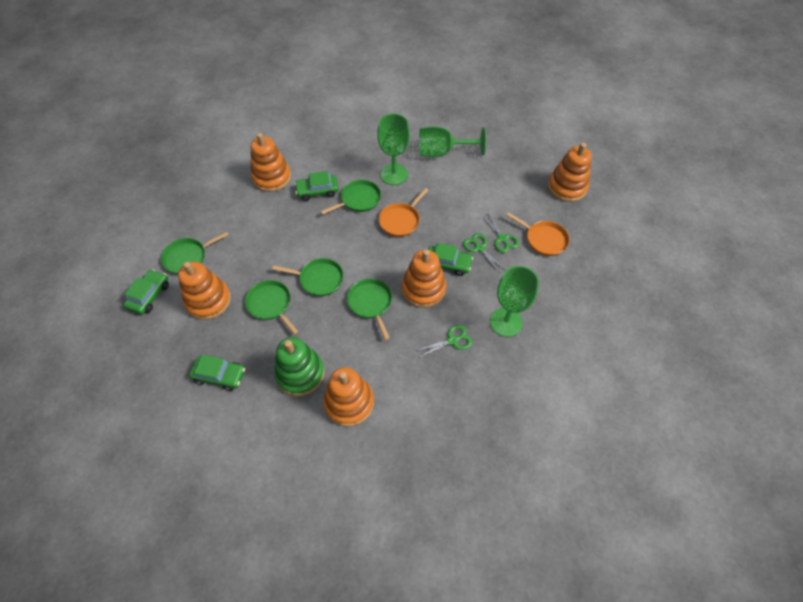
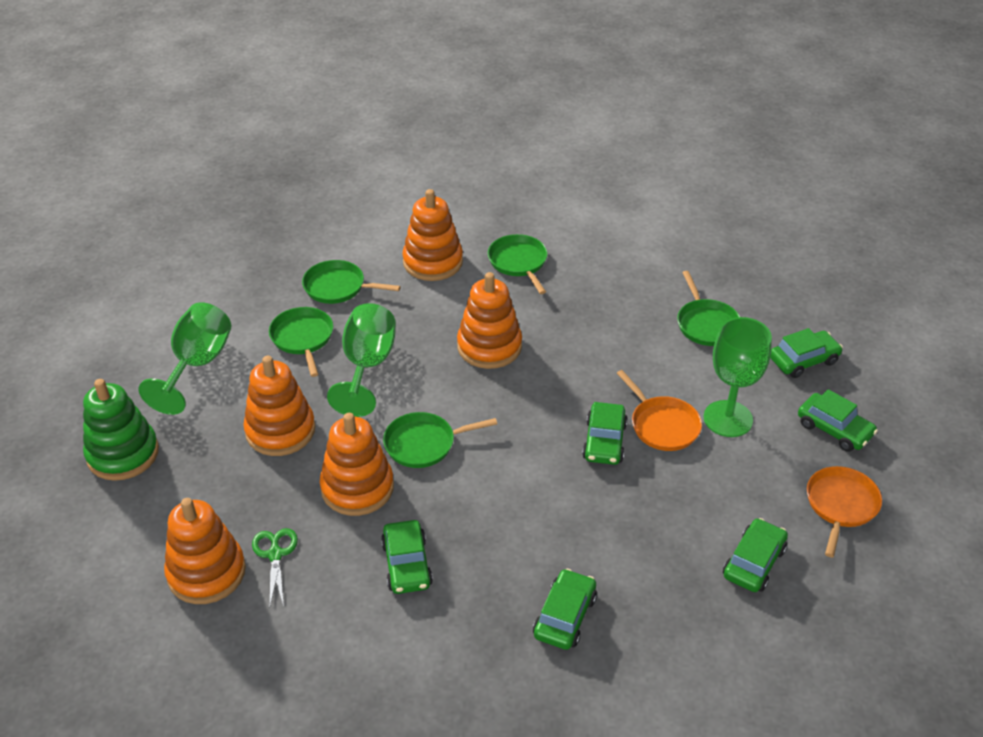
green car: 4 -> 6
green scissors: 3 -> 1

